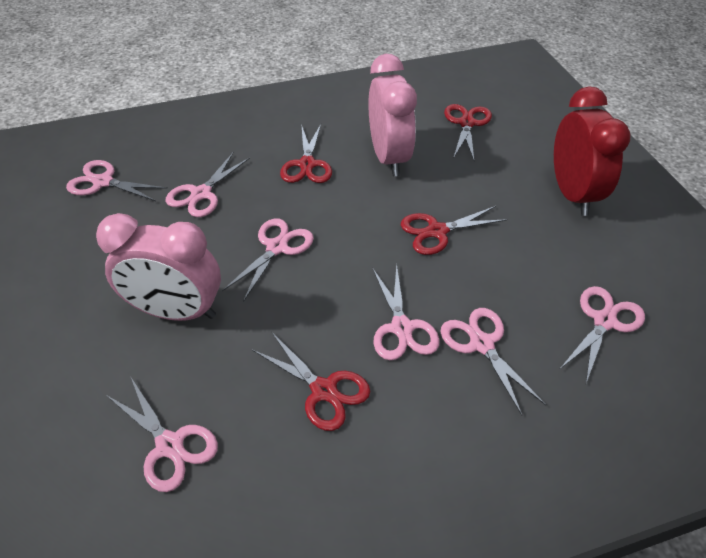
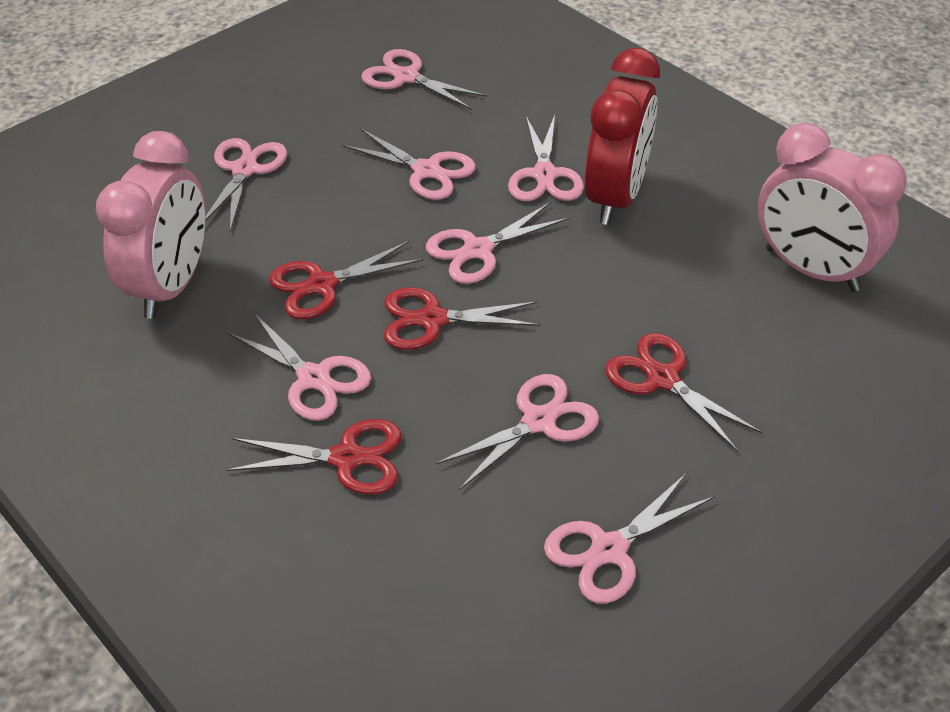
pink scissors: 7 -> 8

